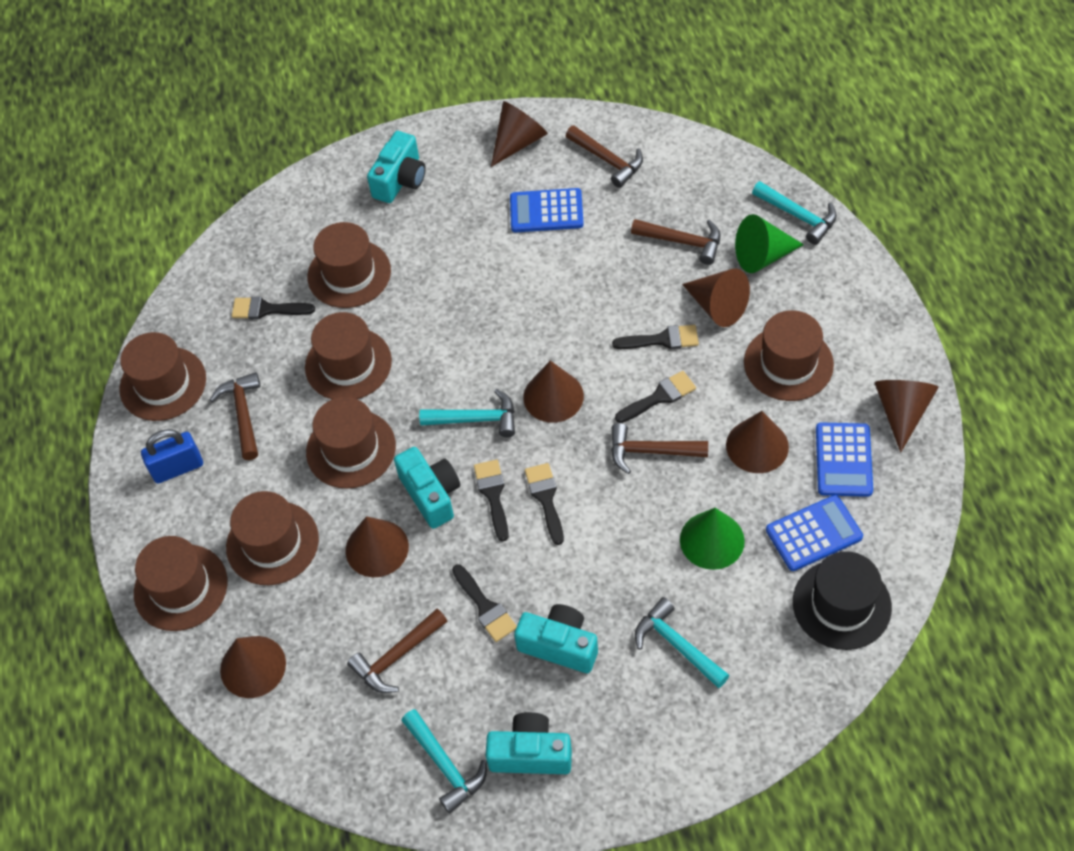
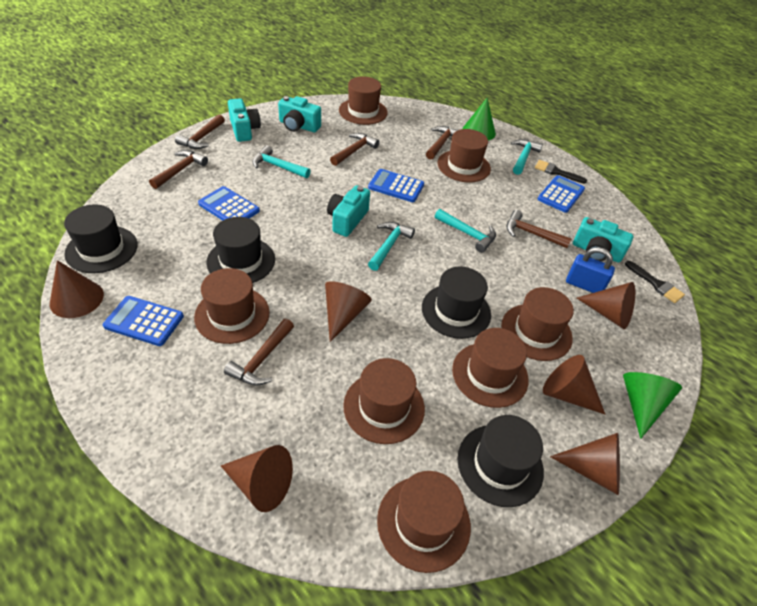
black brush: 6 -> 2
black hat: 1 -> 4
blue calculator: 3 -> 4
brown cone: 7 -> 6
brown hammer: 5 -> 6

